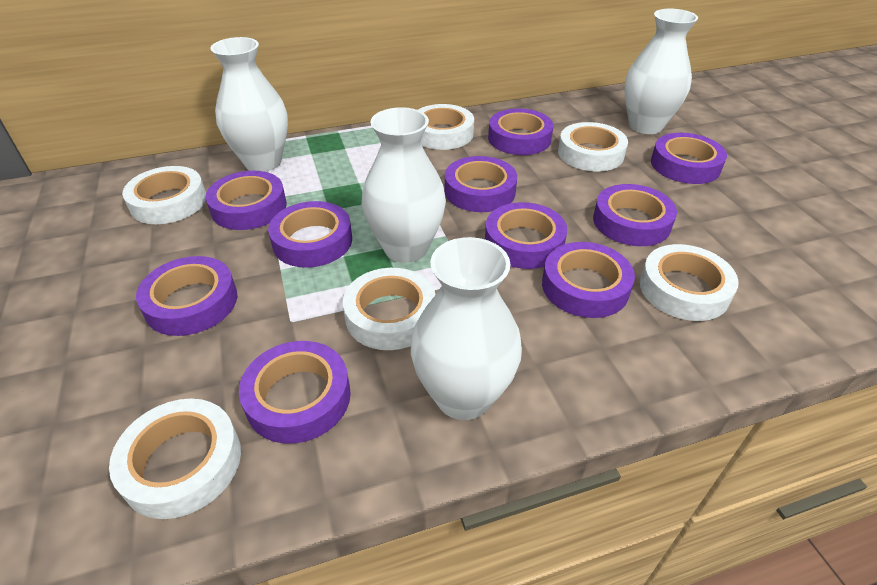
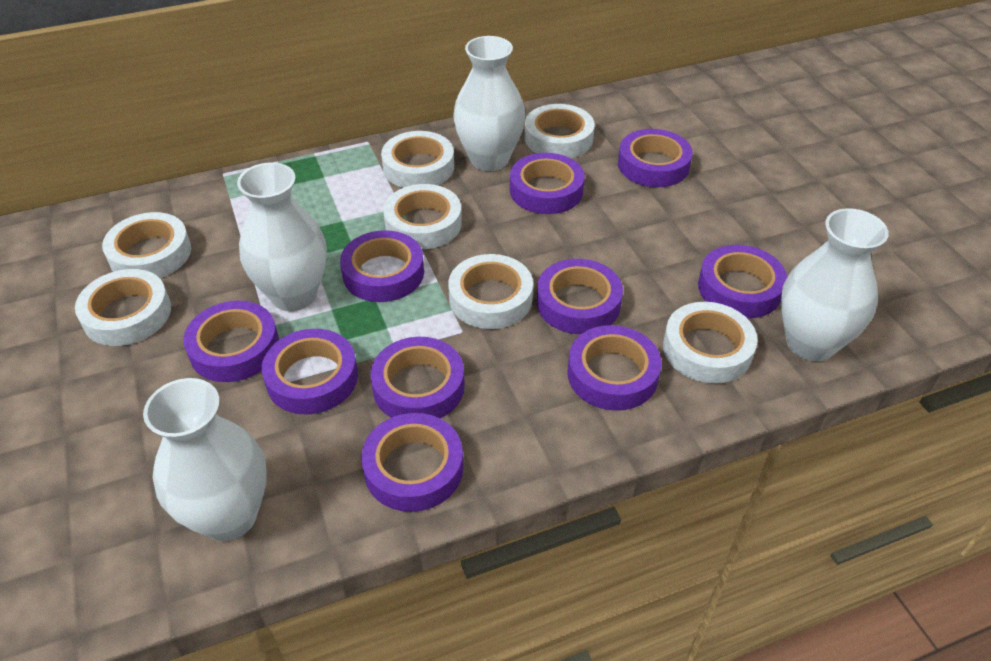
white tape: 6 -> 7

